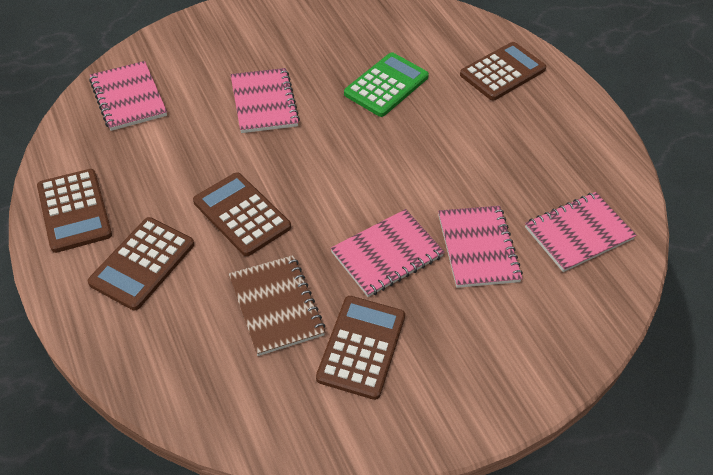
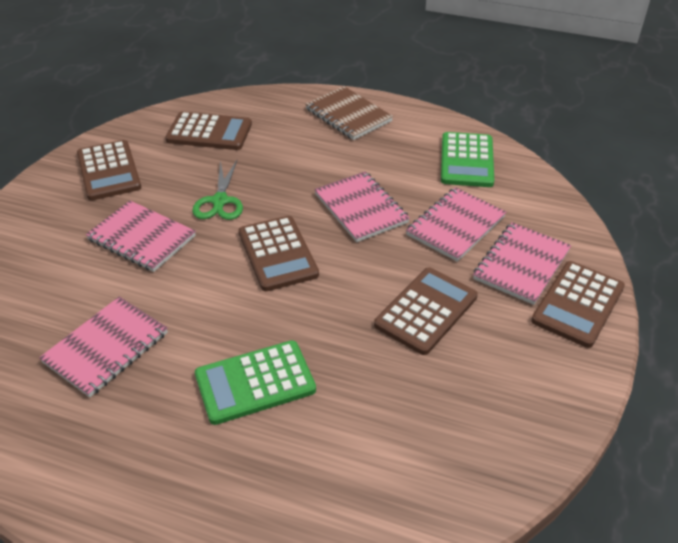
green calculator: 1 -> 2
green scissors: 0 -> 1

